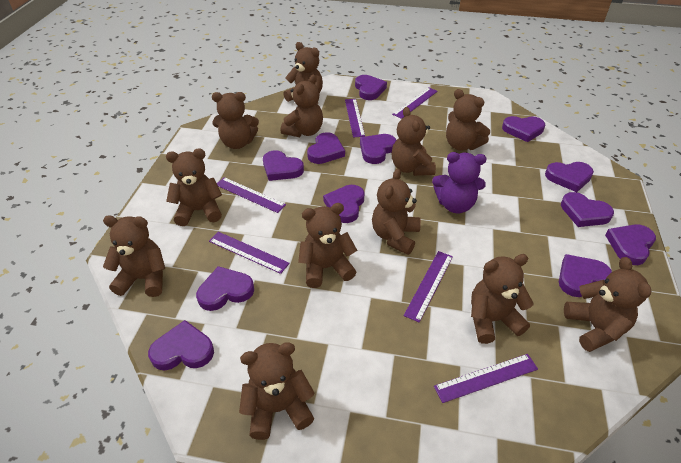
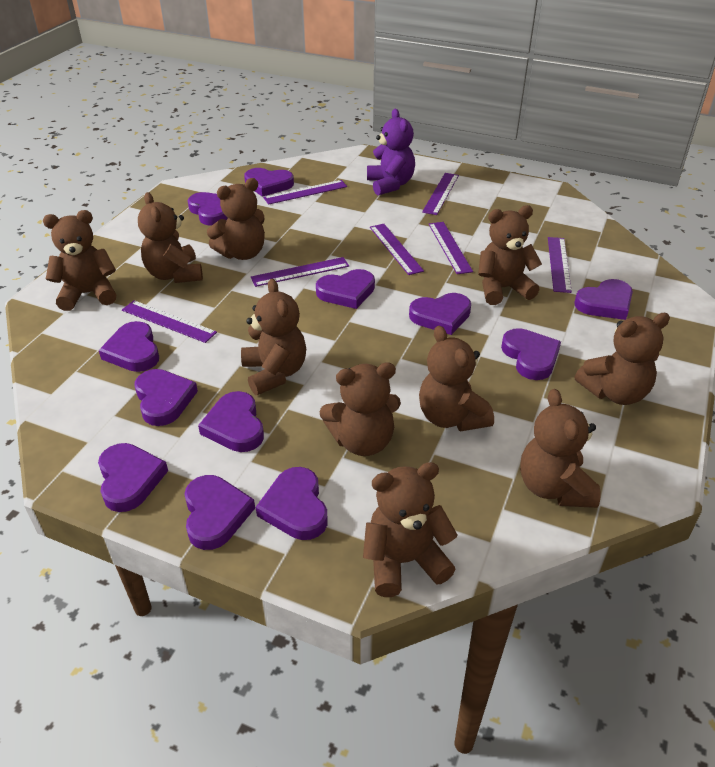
brown teddy bear: 12 -> 10
purple ruler: 6 -> 7

